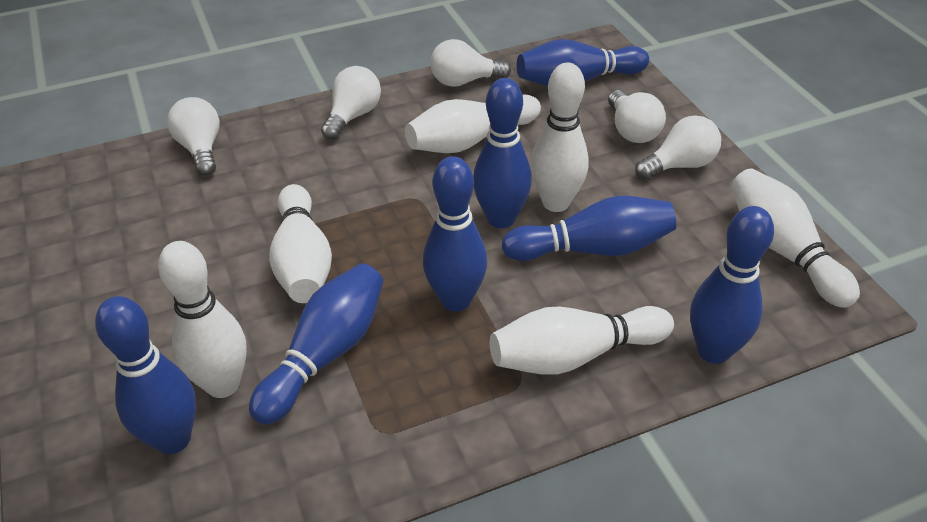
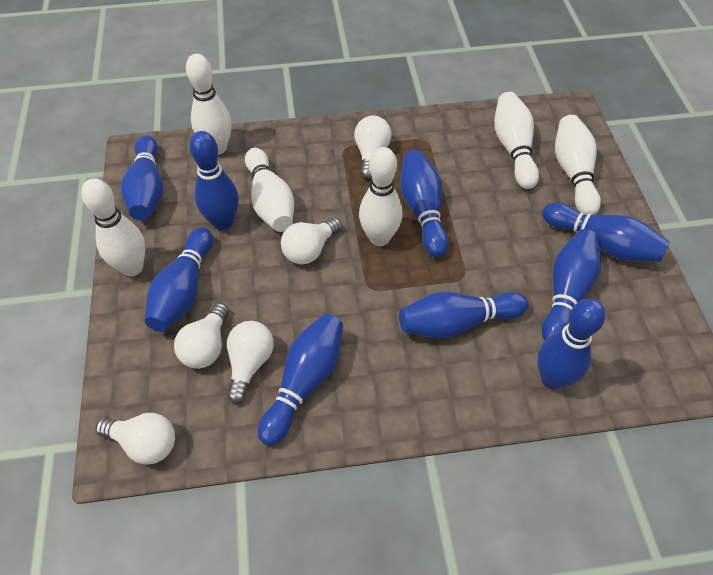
blue bowling pin: 7 -> 9

